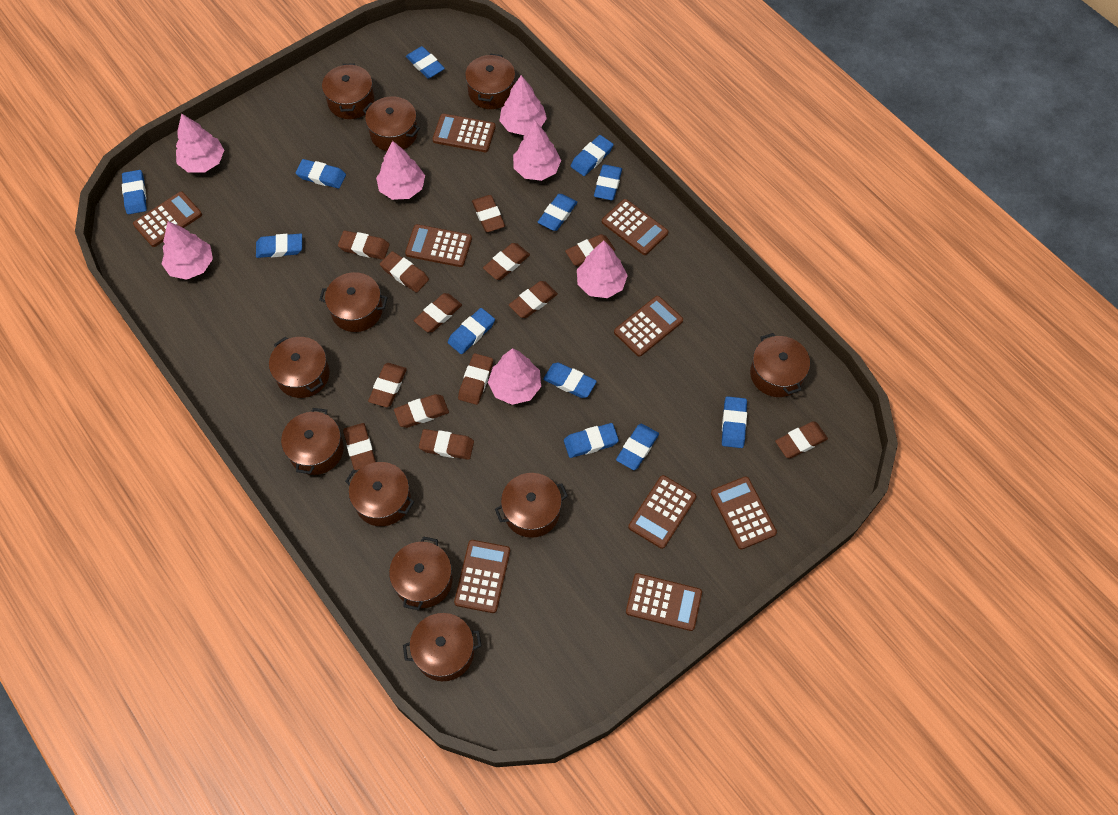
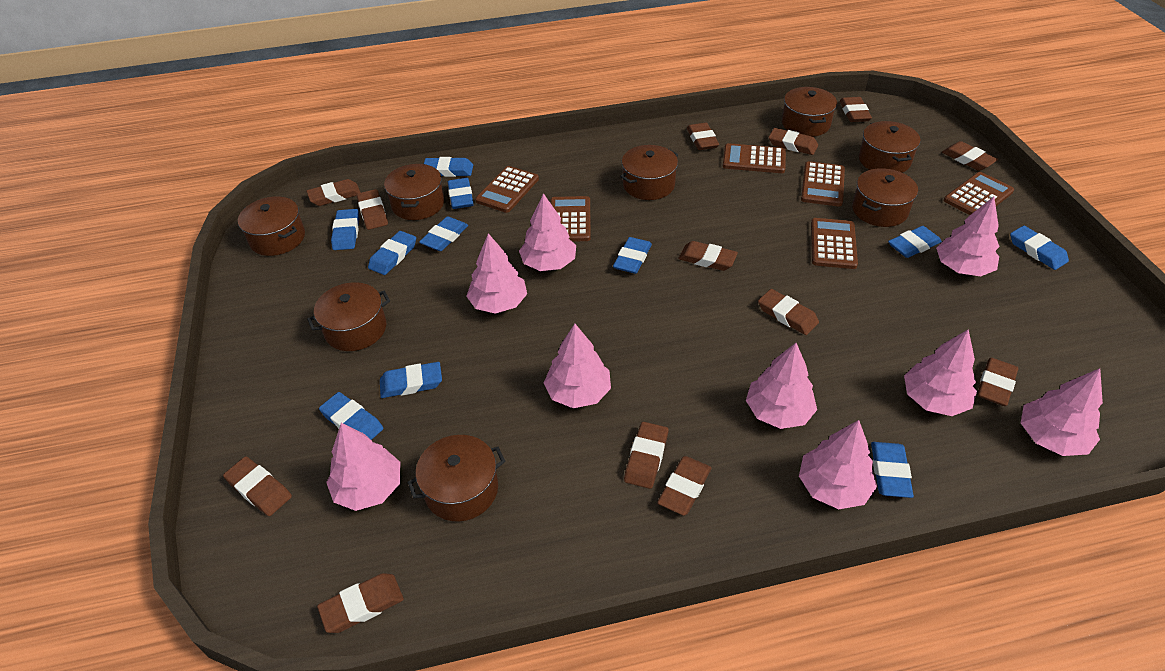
blue eraser: 12 -> 11
brown calculator: 9 -> 6
brown pot: 11 -> 8
pink tree: 7 -> 9

